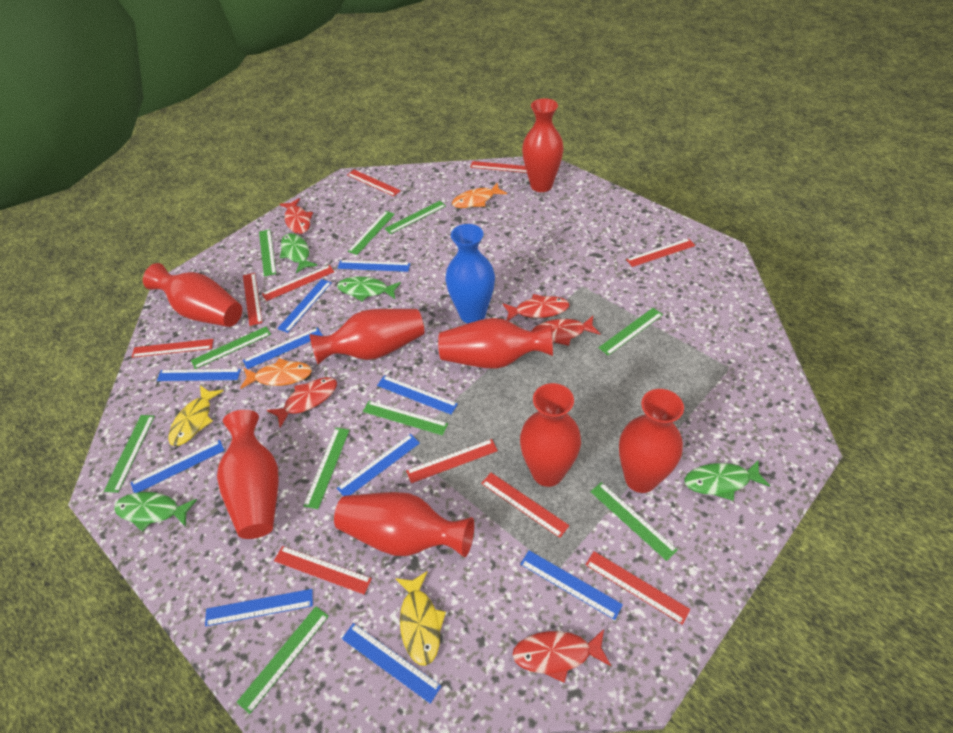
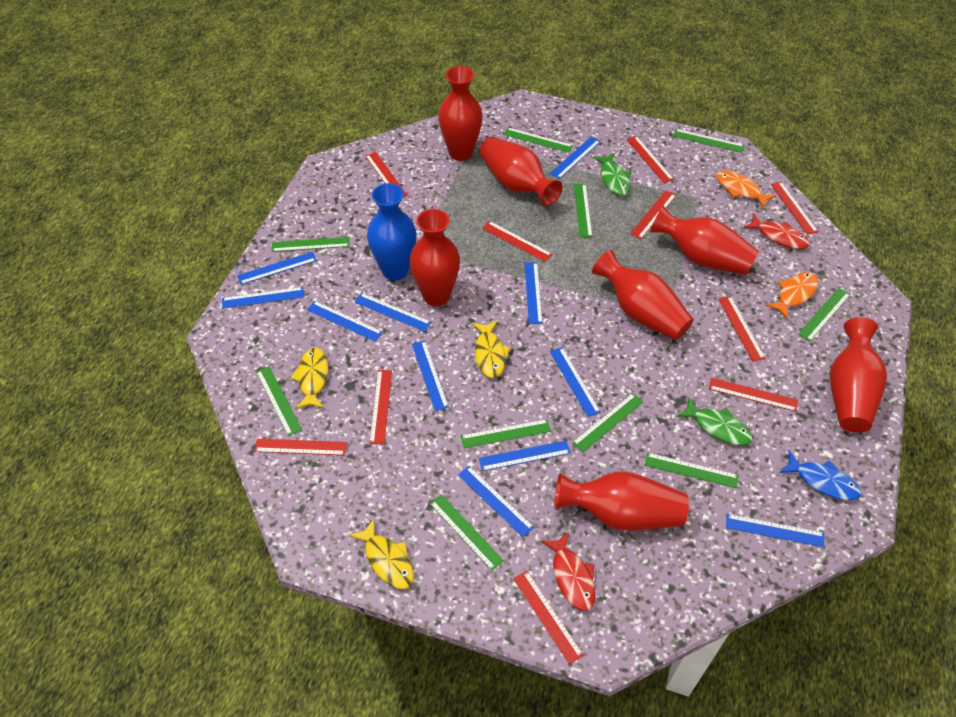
blue fish: 0 -> 1
blue ruler: 10 -> 11
green fish: 4 -> 2
red fish: 5 -> 2
red vase: 8 -> 7
yellow fish: 2 -> 3

